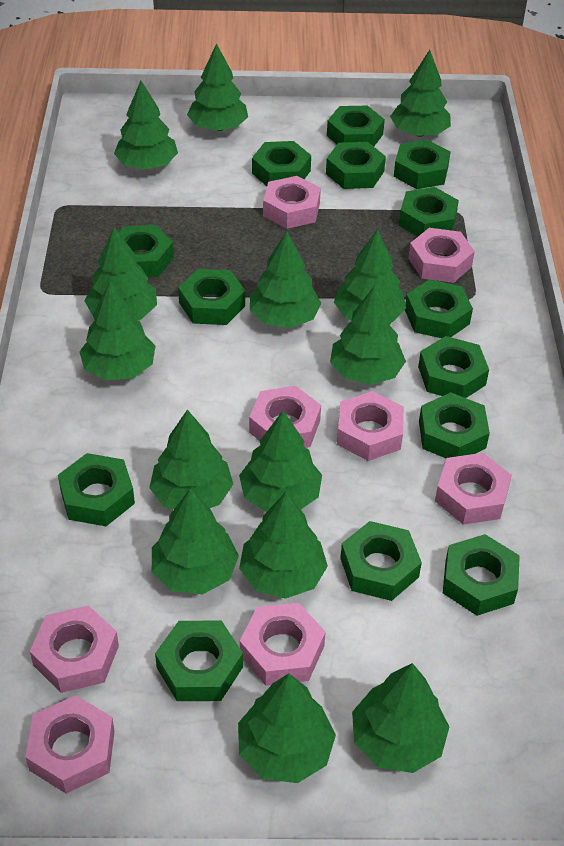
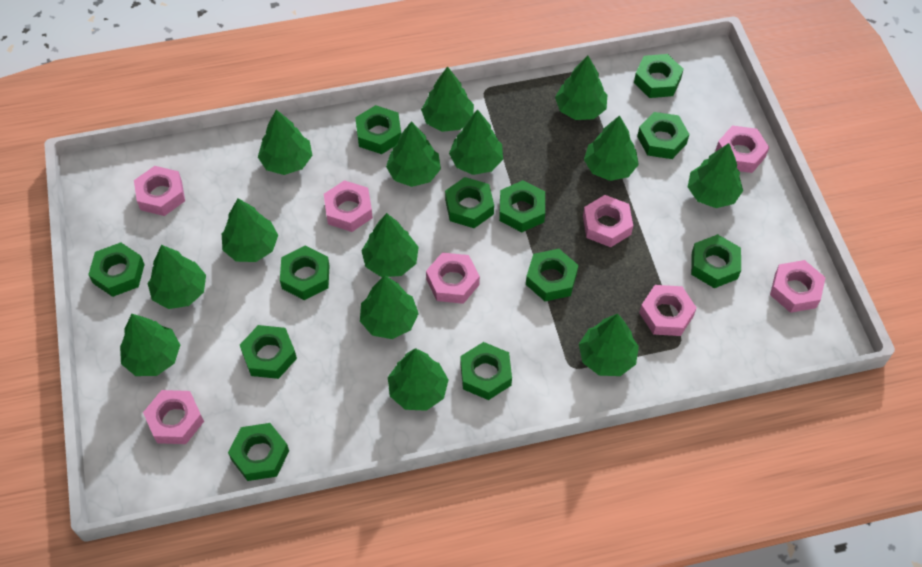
green nut: 14 -> 12

